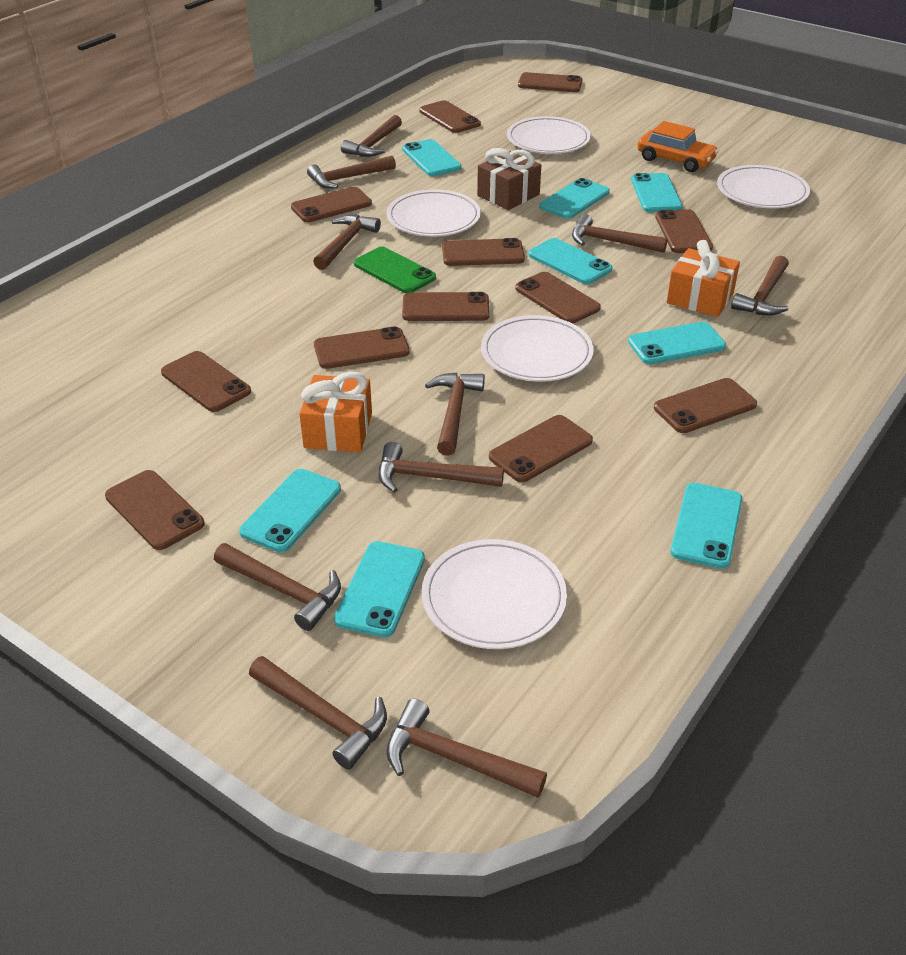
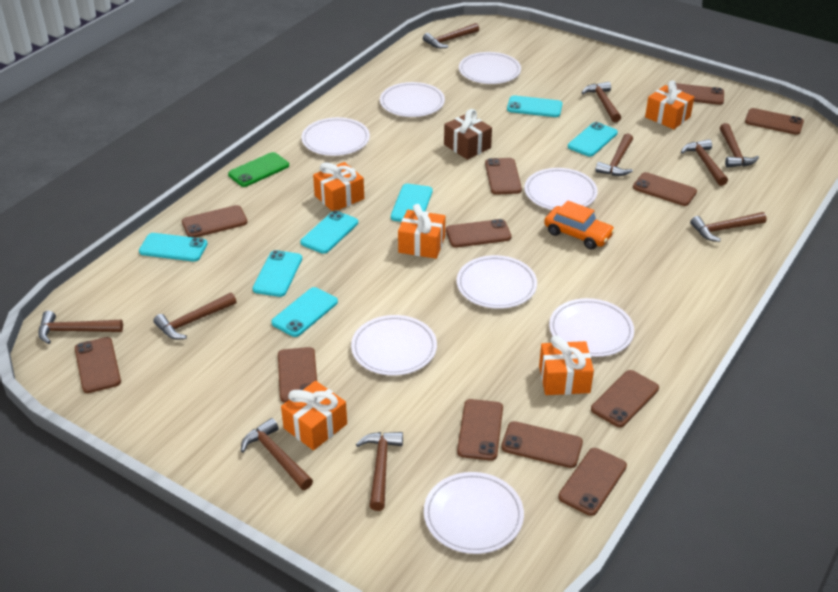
orange gift: 2 -> 5
turquoise phone: 8 -> 7
white plate: 5 -> 8

